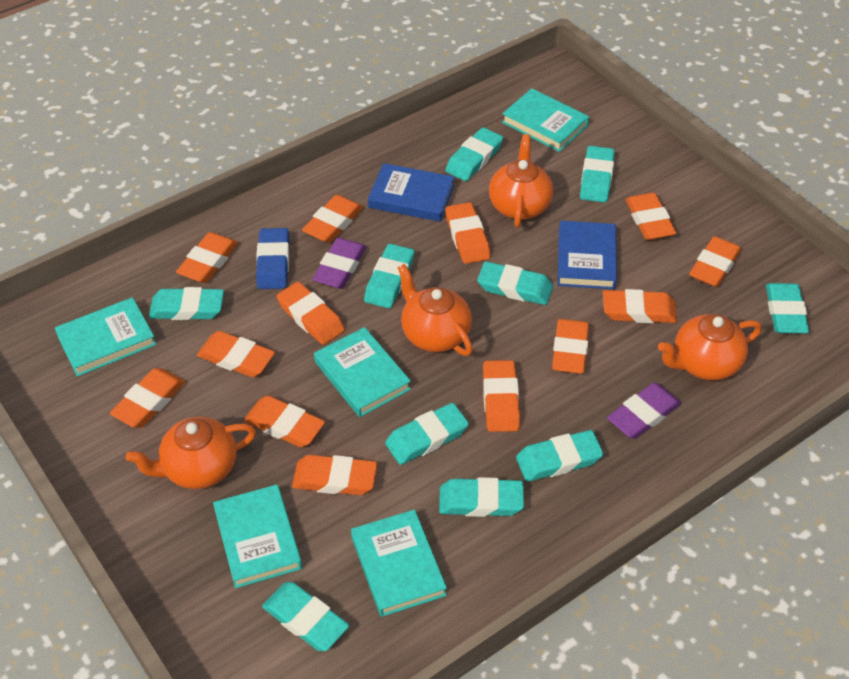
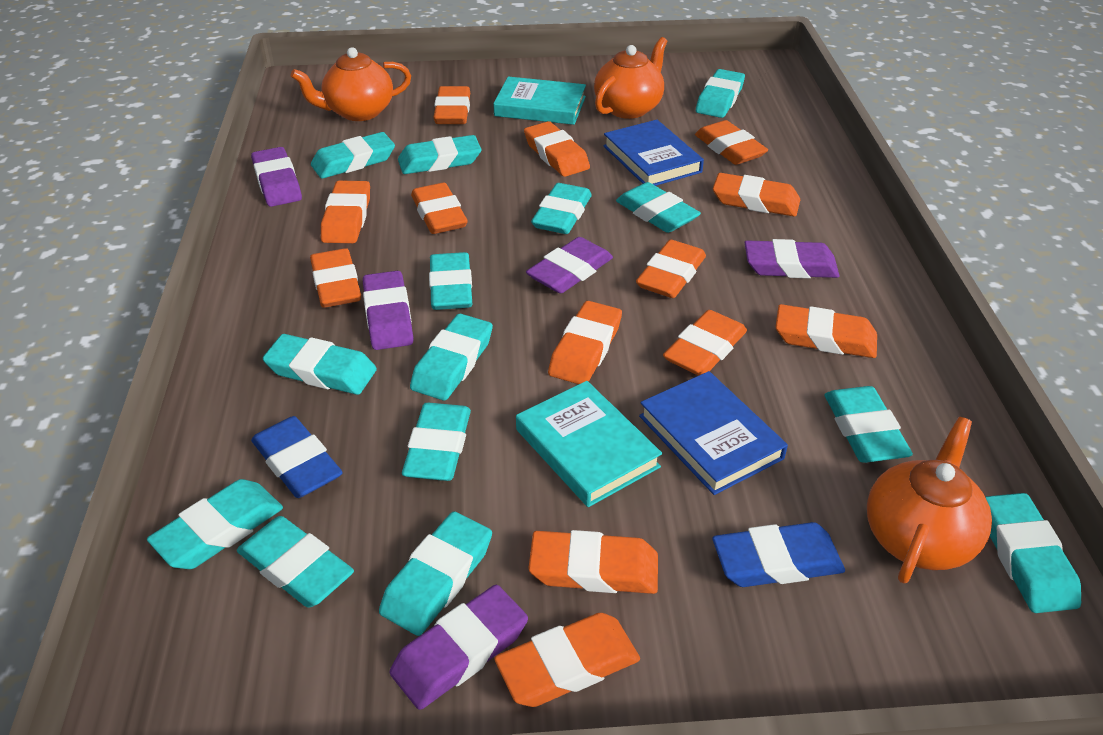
blue eraser: 1 -> 2
orange teapot: 4 -> 3
purple eraser: 2 -> 5
turquoise book: 5 -> 2
turquoise eraser: 10 -> 14

